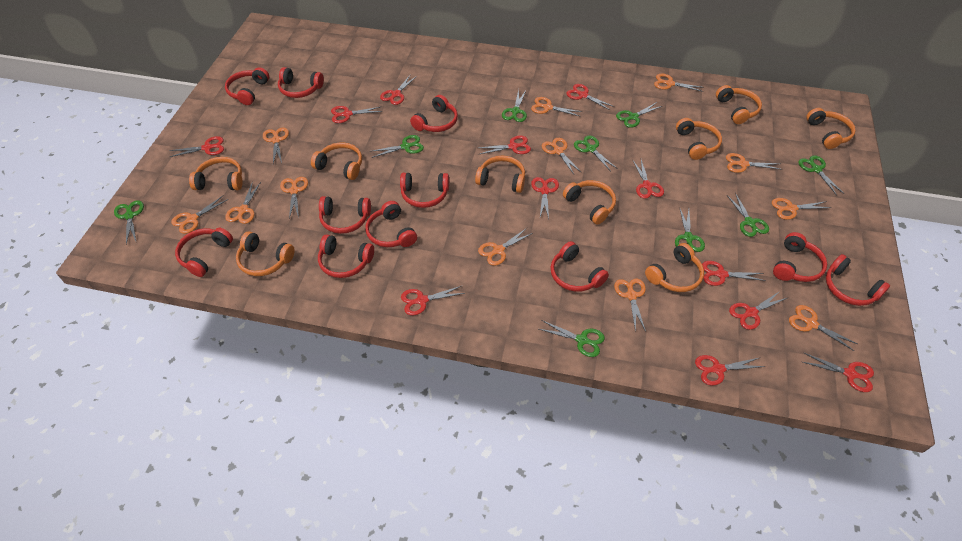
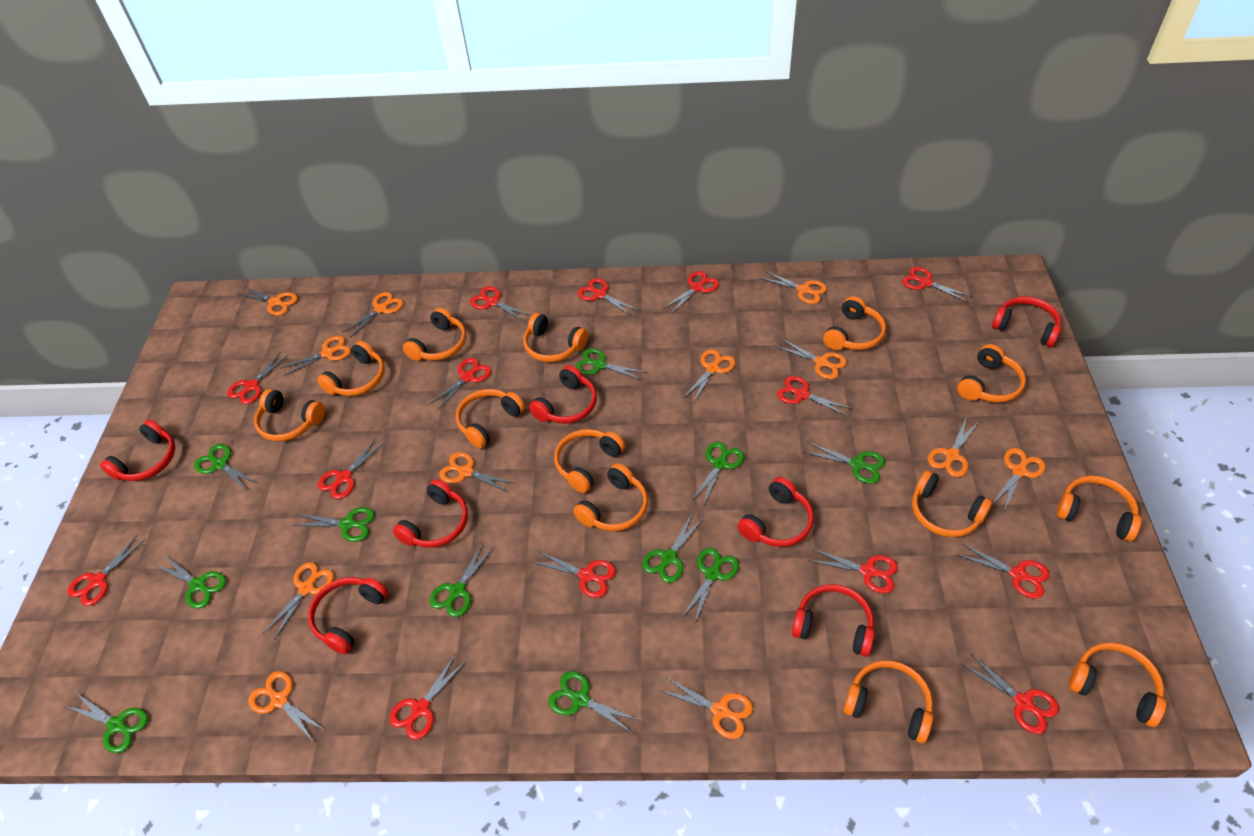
green scissors: 9 -> 11
orange headphones: 9 -> 13
red headphones: 11 -> 7
red scissors: 12 -> 14

